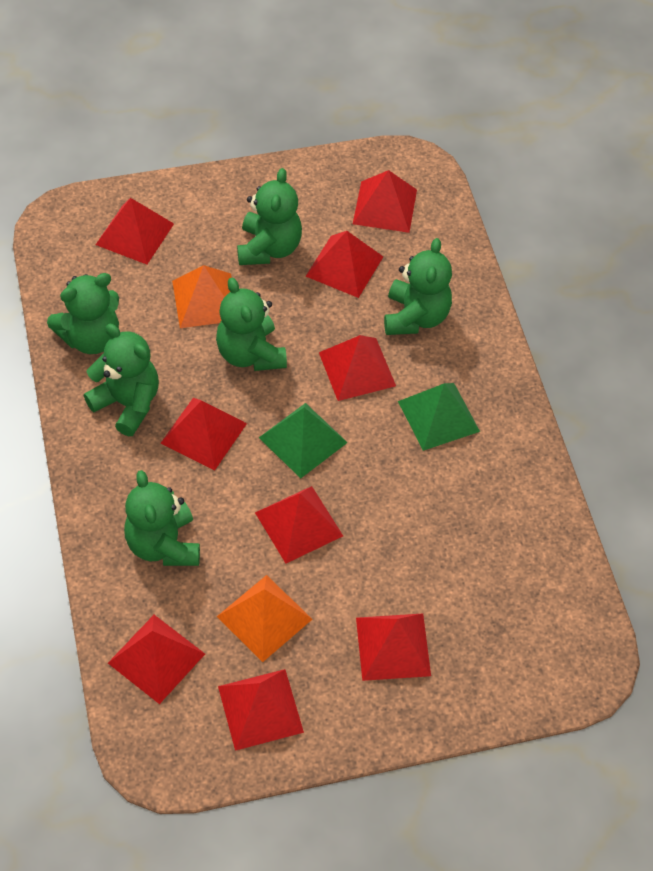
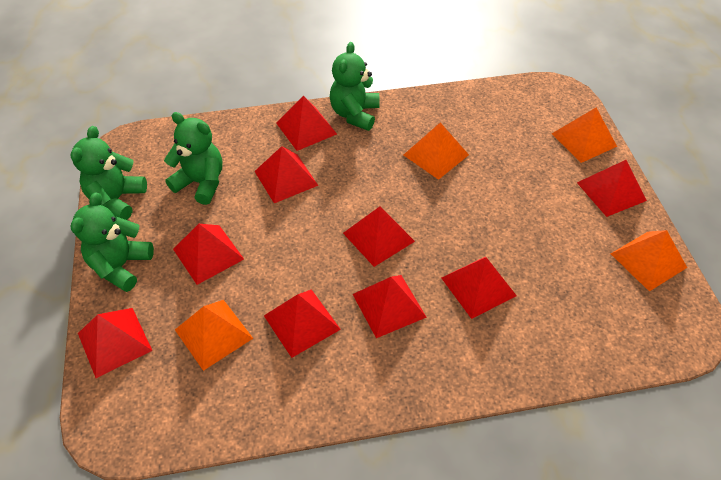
green pyramid: 2 -> 0
green teddy bear: 6 -> 4
orange pyramid: 2 -> 4

